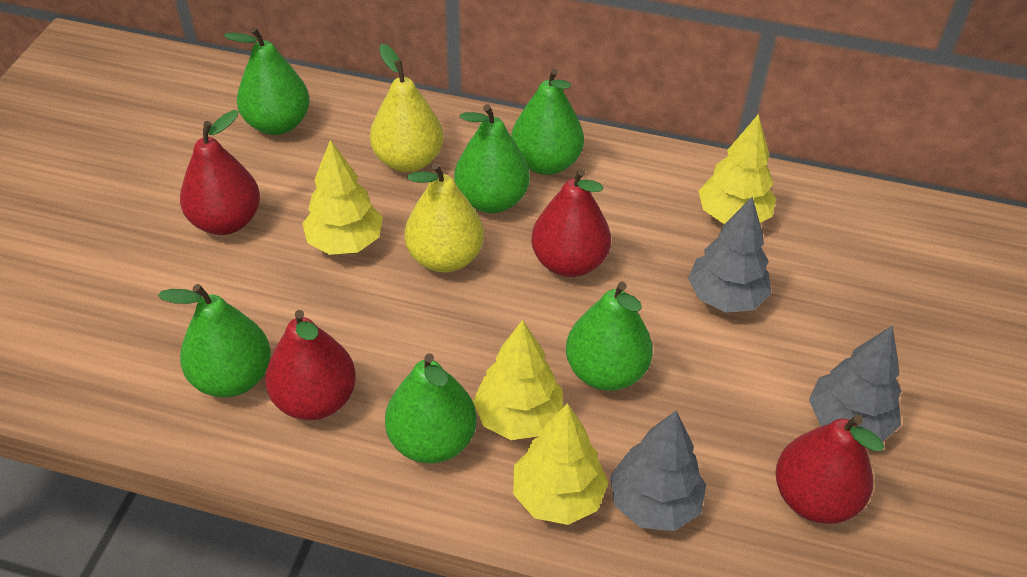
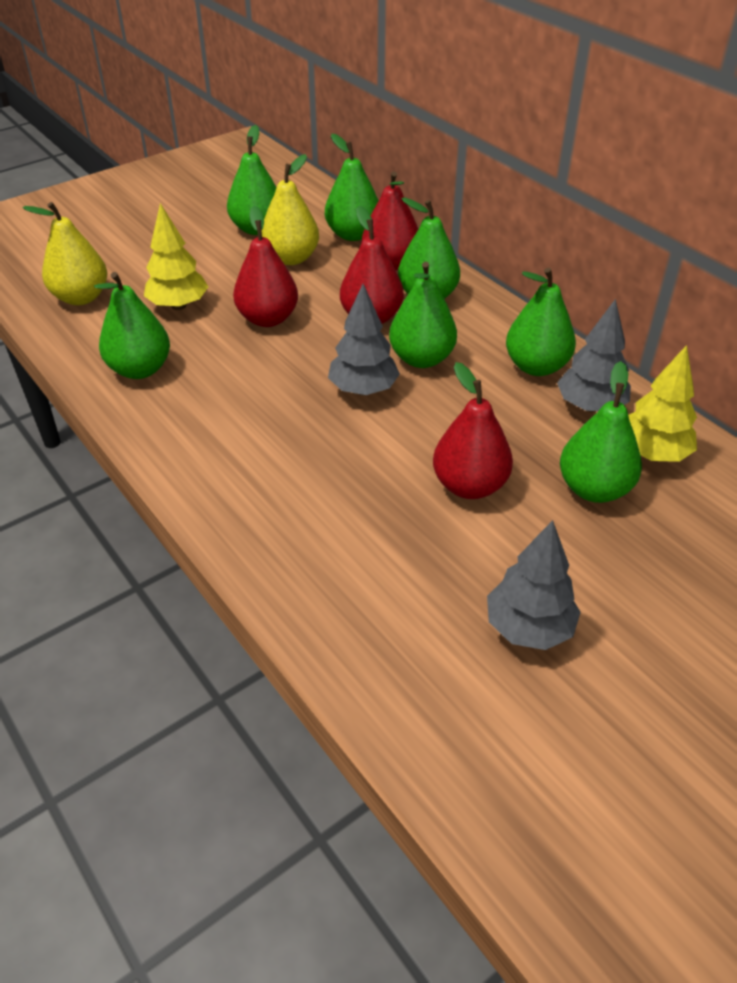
green pear: 6 -> 7
yellow tree: 4 -> 2

